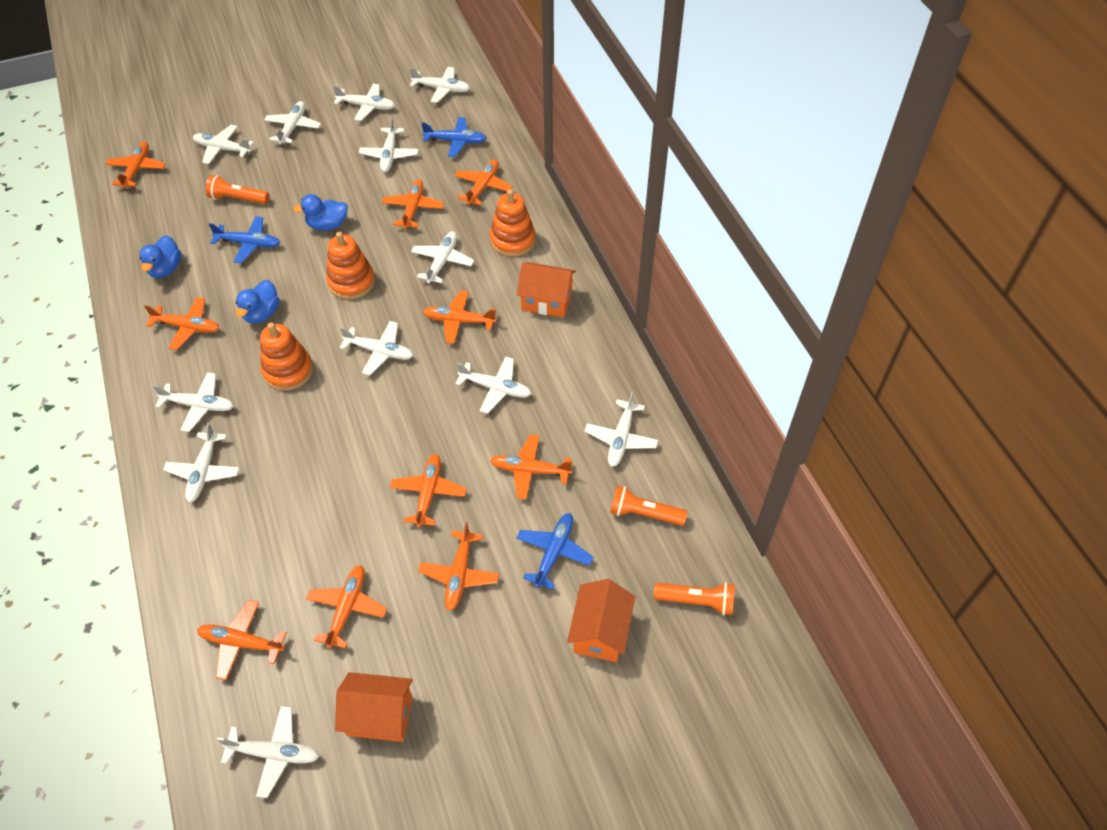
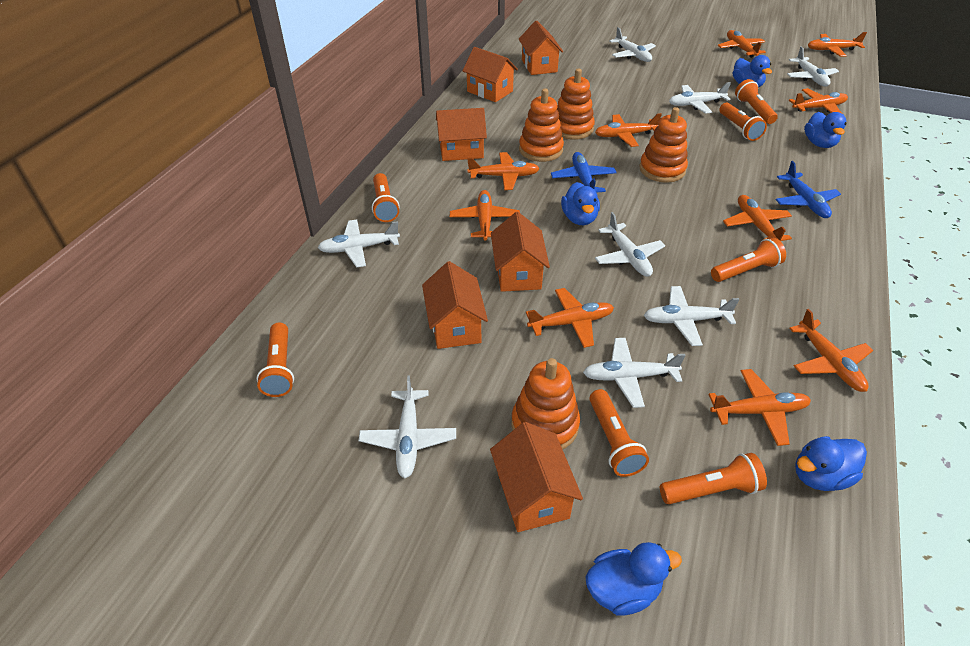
blue duck: 3 -> 5
blue plane: 3 -> 2
orange flashlight: 3 -> 7
orange house: 3 -> 6
orange stacking toy: 3 -> 4
white plane: 12 -> 8

